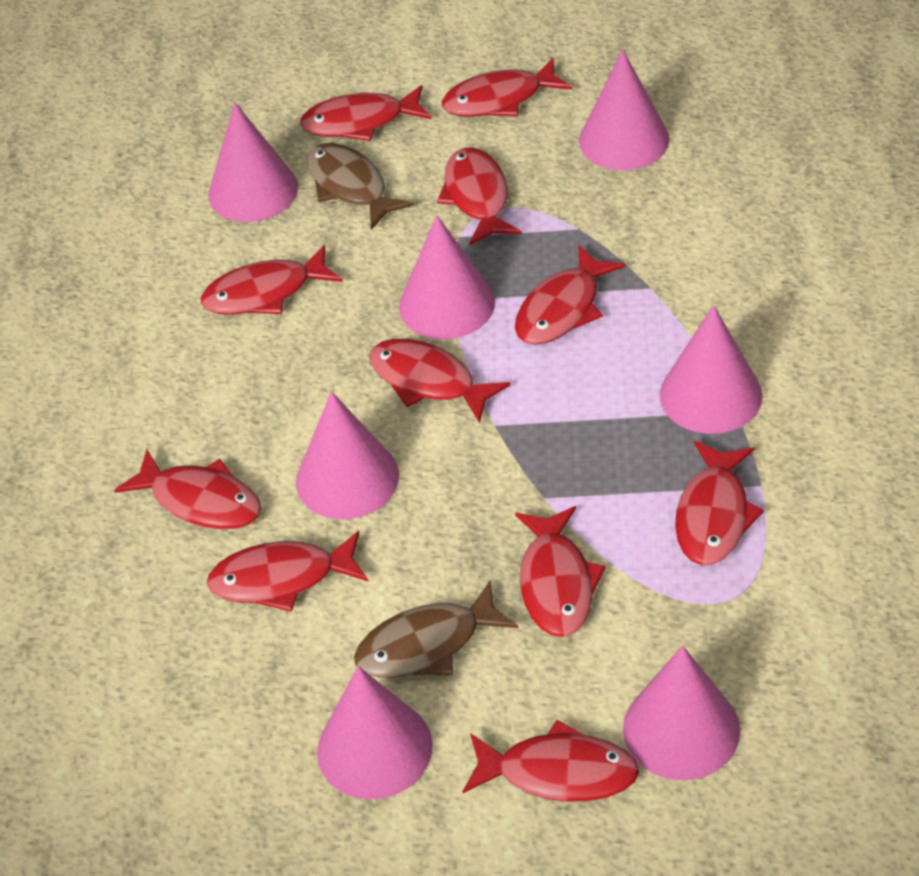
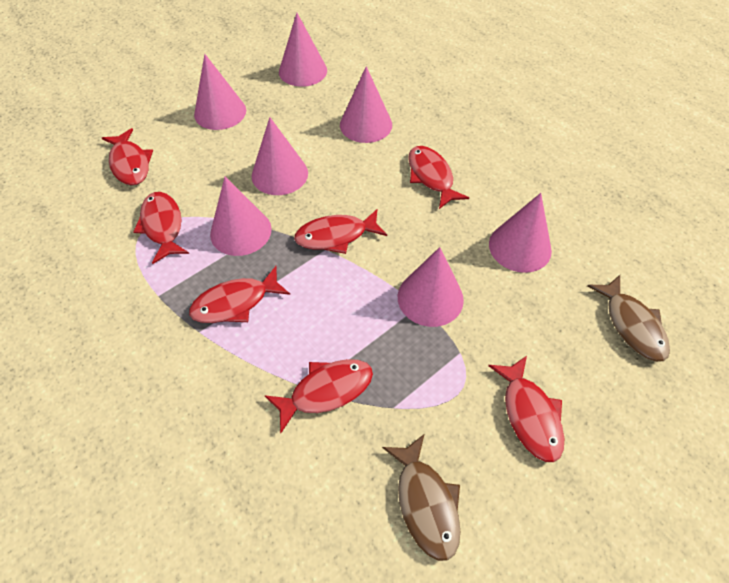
red fish: 11 -> 7

